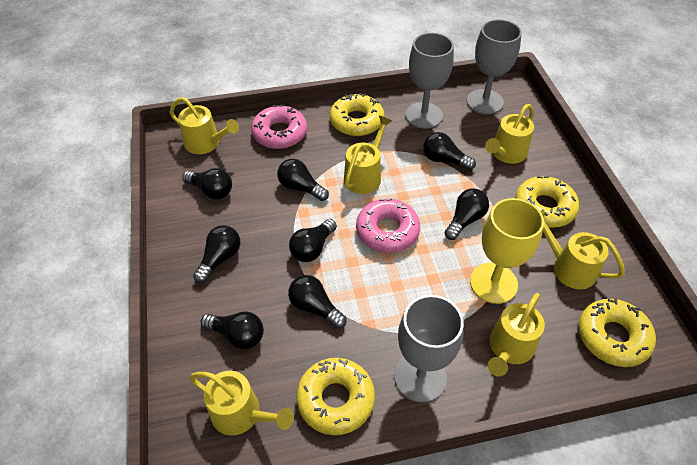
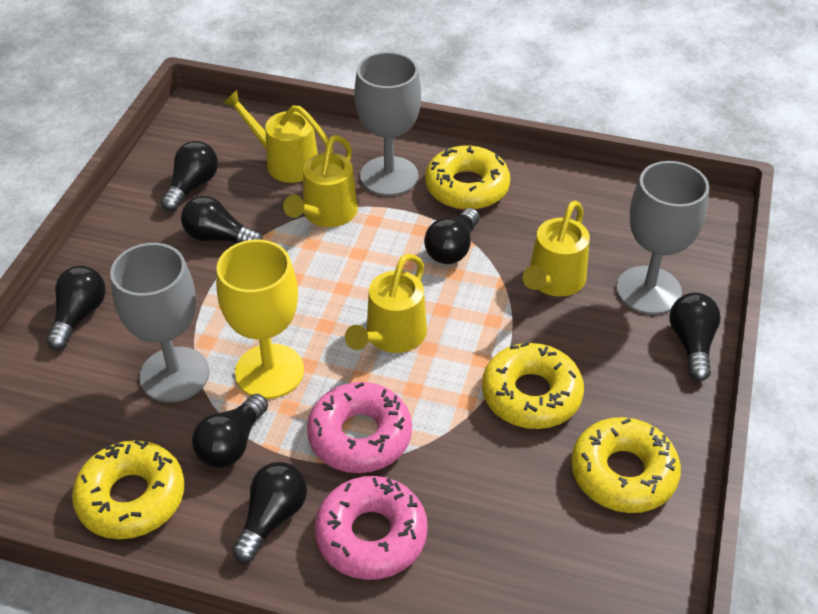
black light bulb: 8 -> 7
yellow watering can: 6 -> 4

